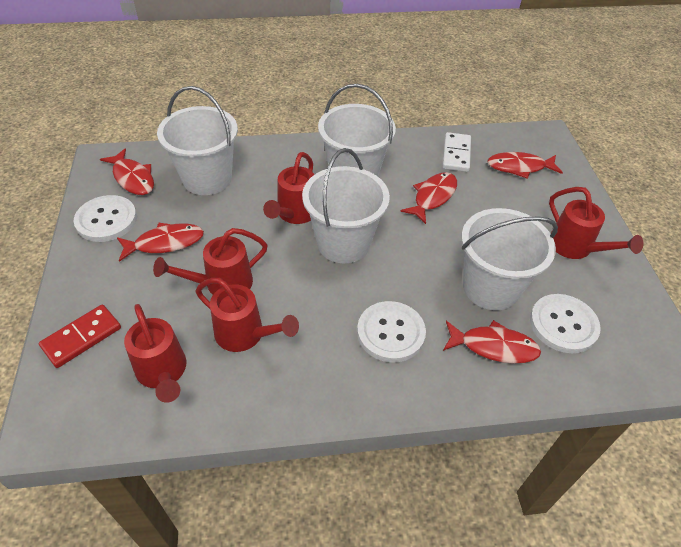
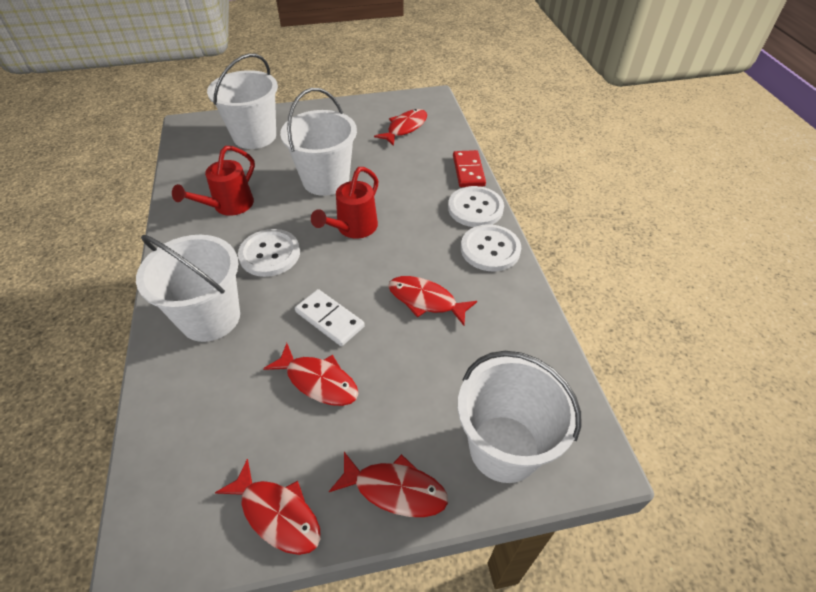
red watering can: 5 -> 2

